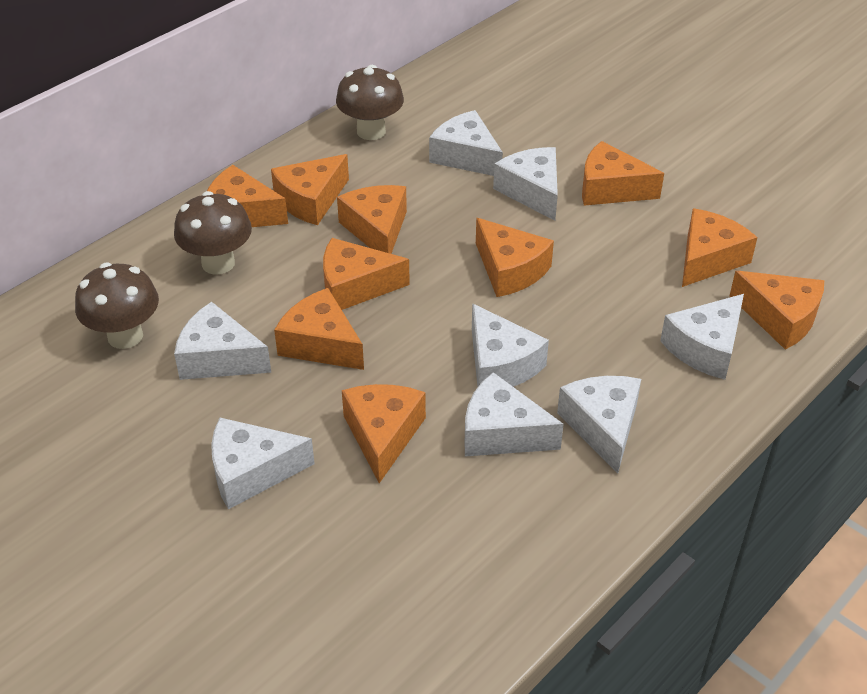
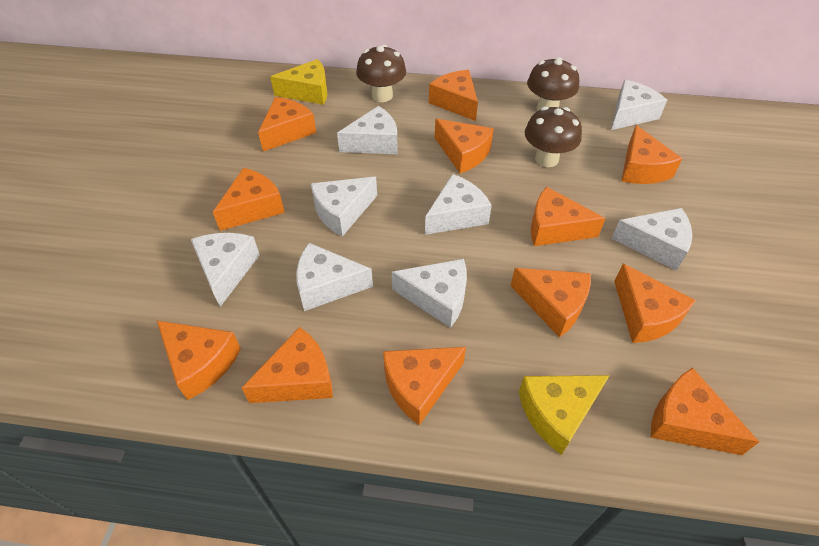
orange cheese: 10 -> 12
yellow cheese: 0 -> 2

